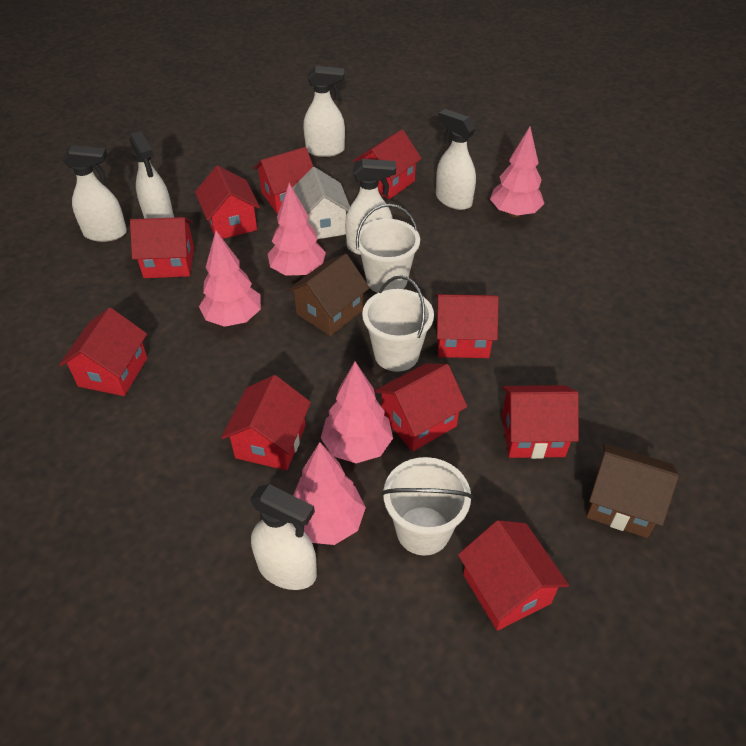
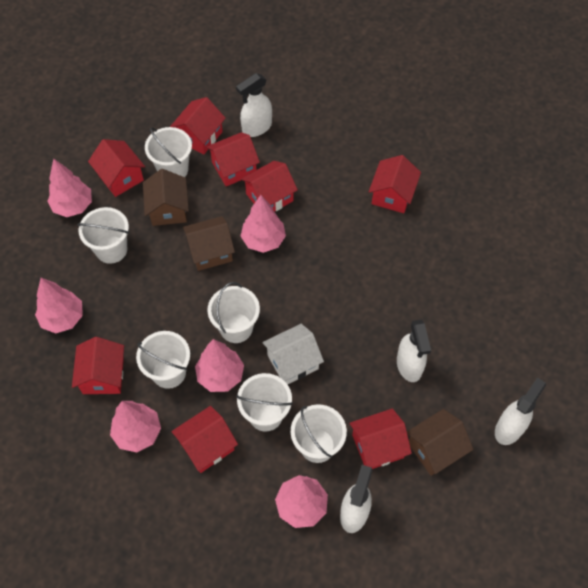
brown house: 2 -> 3
pink tree: 5 -> 6
red house: 10 -> 8
white bucket: 3 -> 6
white spray bottle: 6 -> 4

